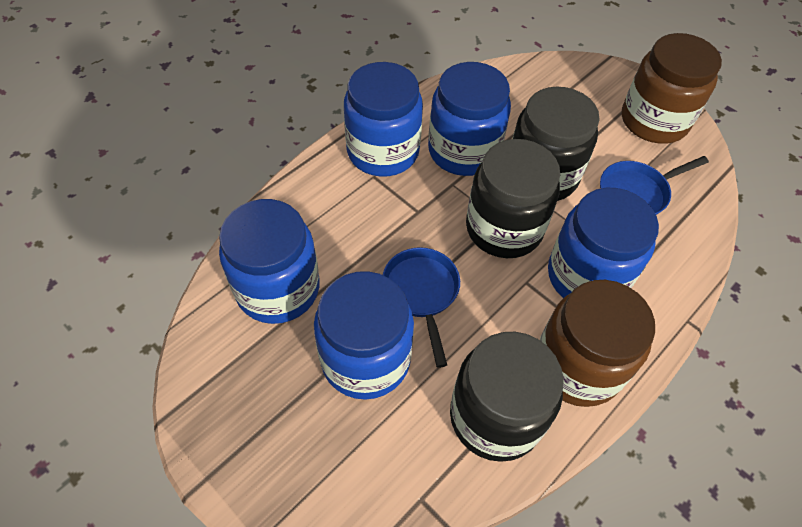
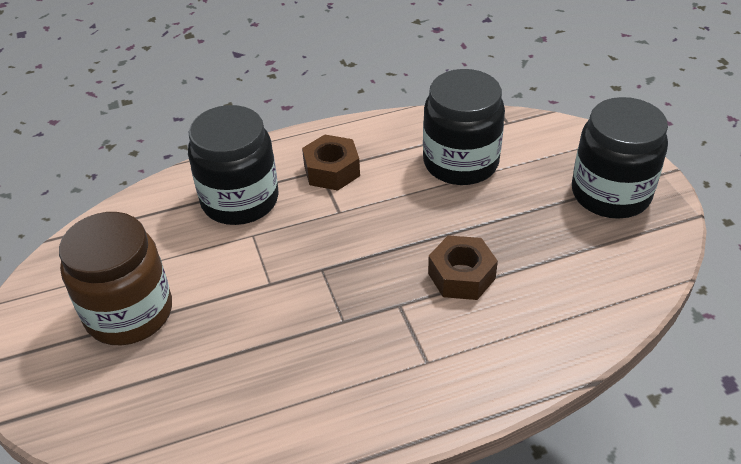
blue jar: 5 -> 0
blue pan: 2 -> 0
brown jar: 2 -> 1
brown nut: 0 -> 2

